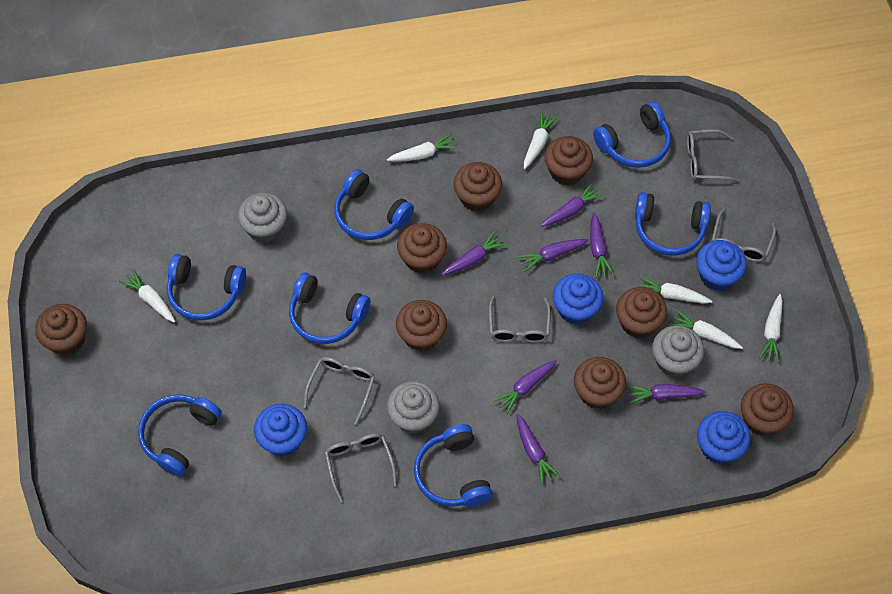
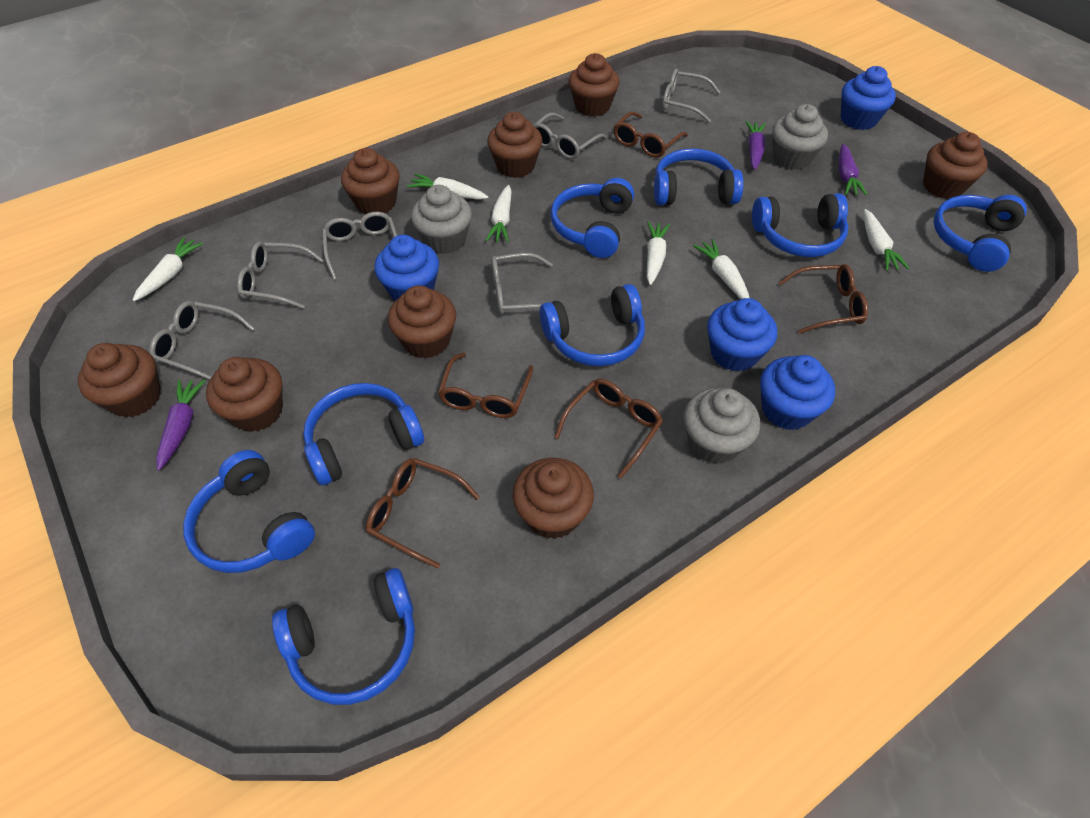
blue headphones: 7 -> 8
brown glasses: 0 -> 5
grey glasses: 5 -> 6
purple carrot: 7 -> 3

